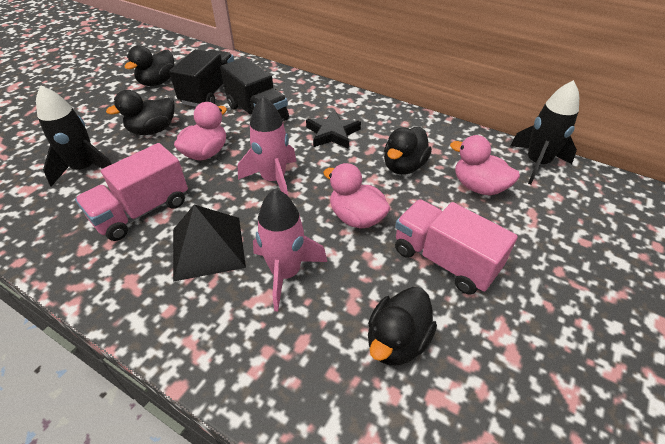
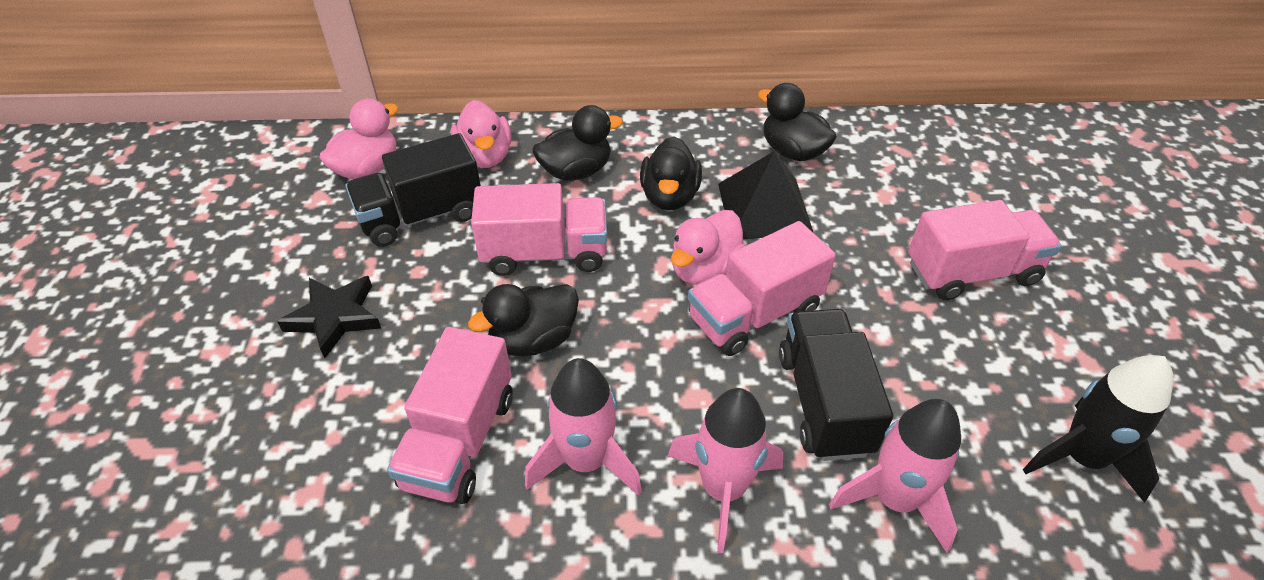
black rocket: 2 -> 1
pink rocket: 2 -> 3
pink truck: 2 -> 4

